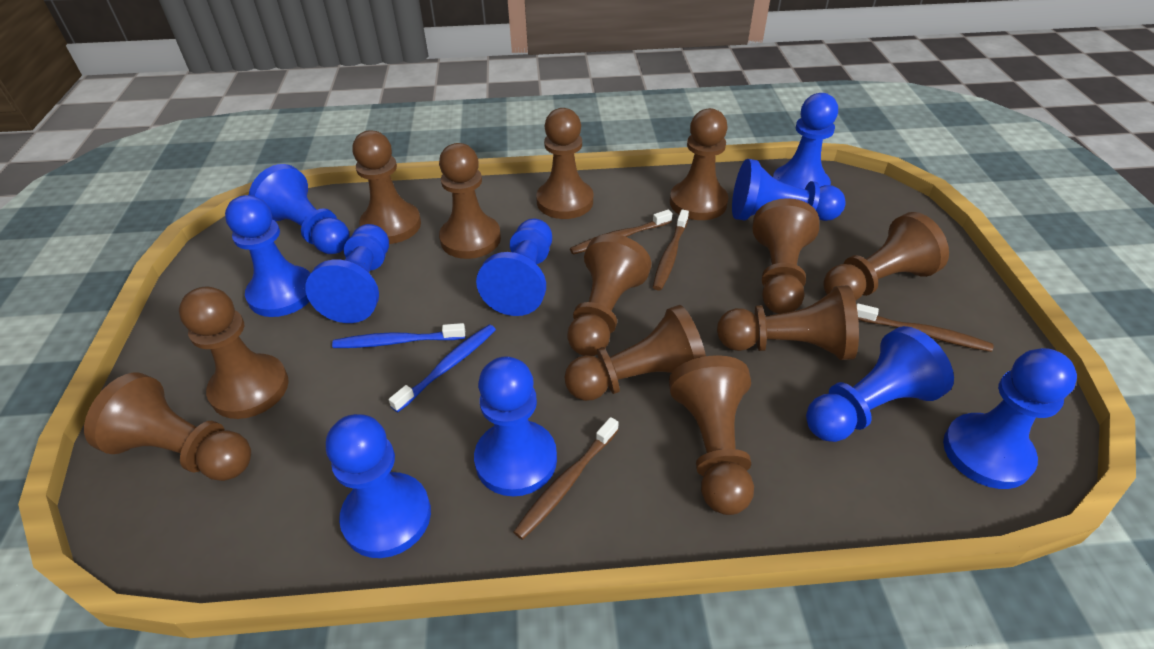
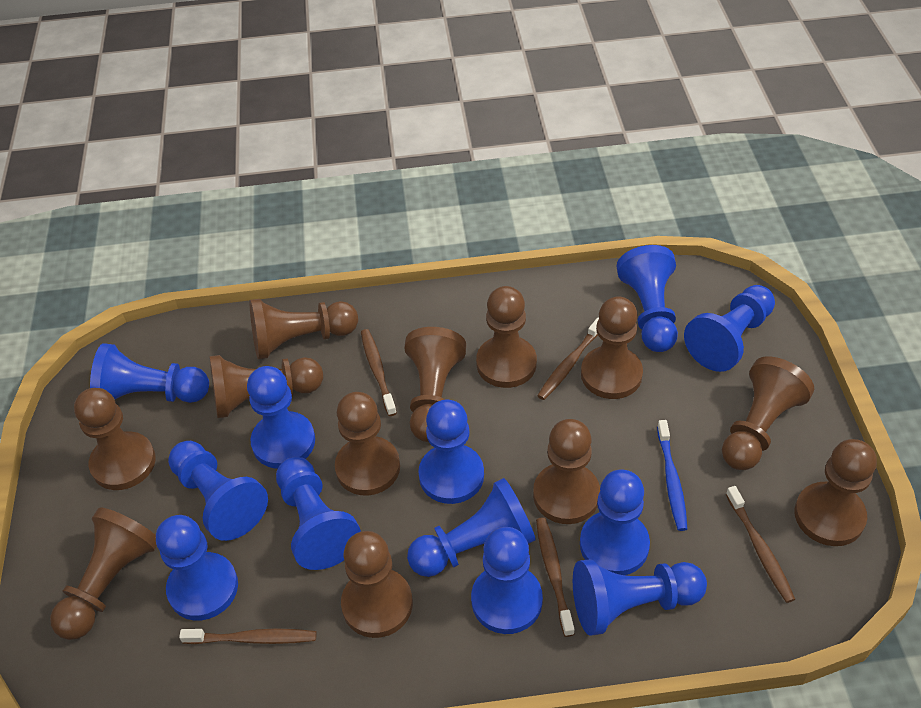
blue pawn: 10 -> 12
blue toothbrush: 2 -> 1
brown toothbrush: 4 -> 5

